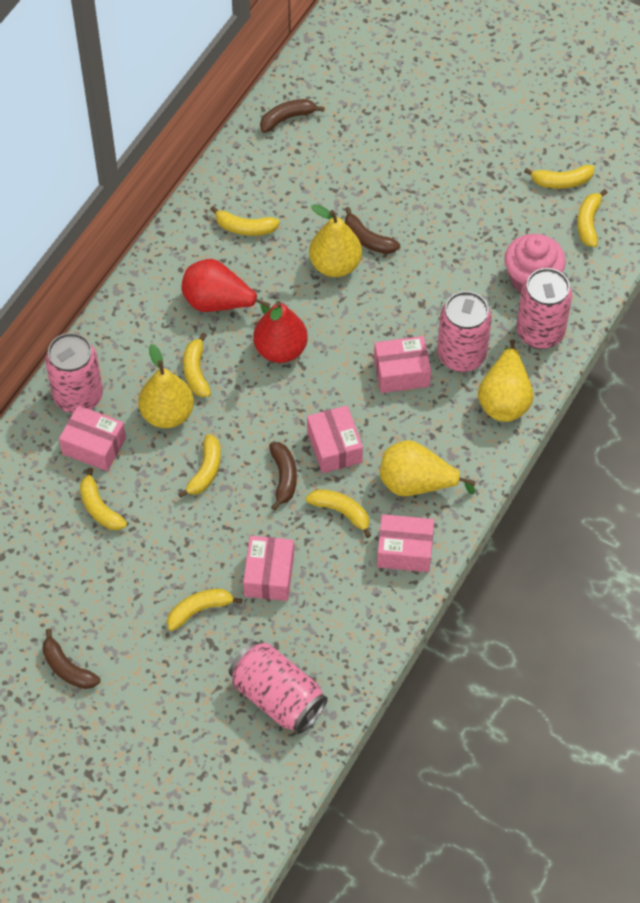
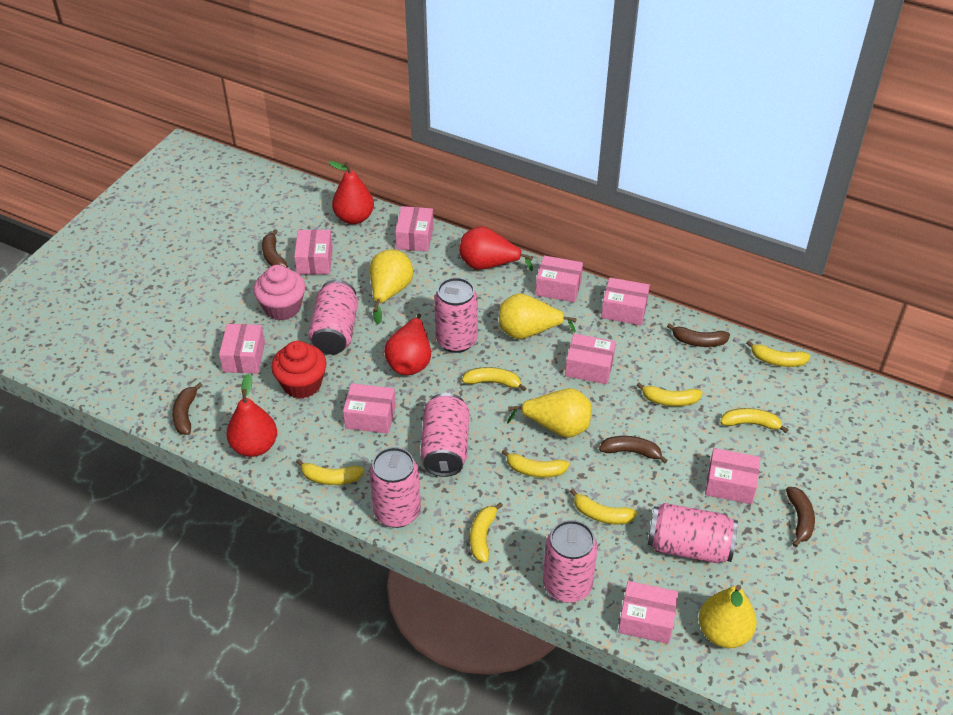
brown banana: 4 -> 5
pink box: 5 -> 9
pink can: 4 -> 6
red cupcake: 0 -> 1
red pear: 2 -> 4

